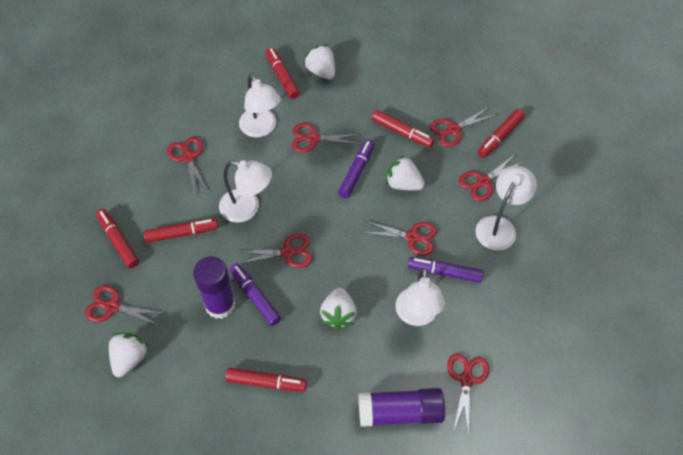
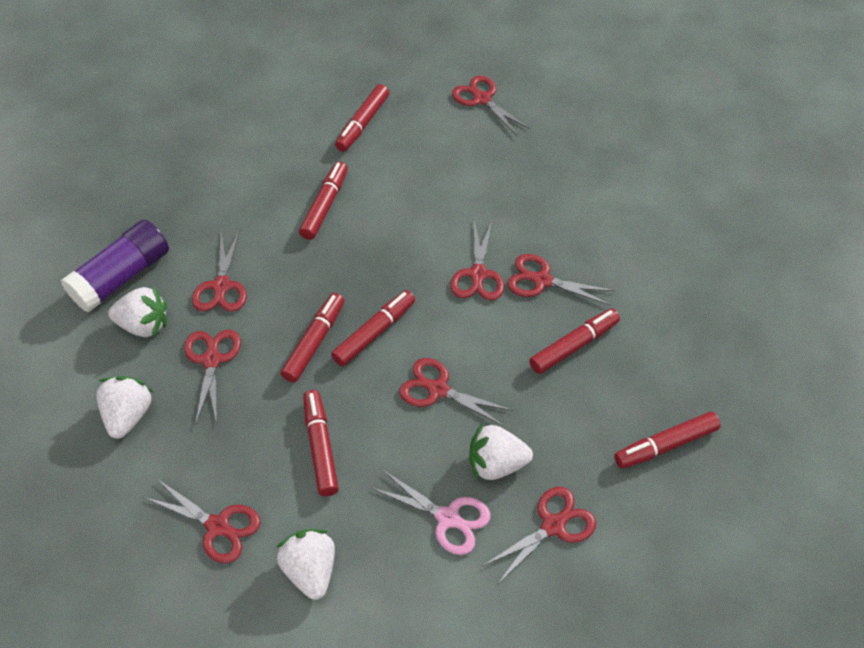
pink scissors: 0 -> 1
purple glue stick: 2 -> 1
purple marker: 3 -> 0
red marker: 6 -> 7
white lamp: 4 -> 0

